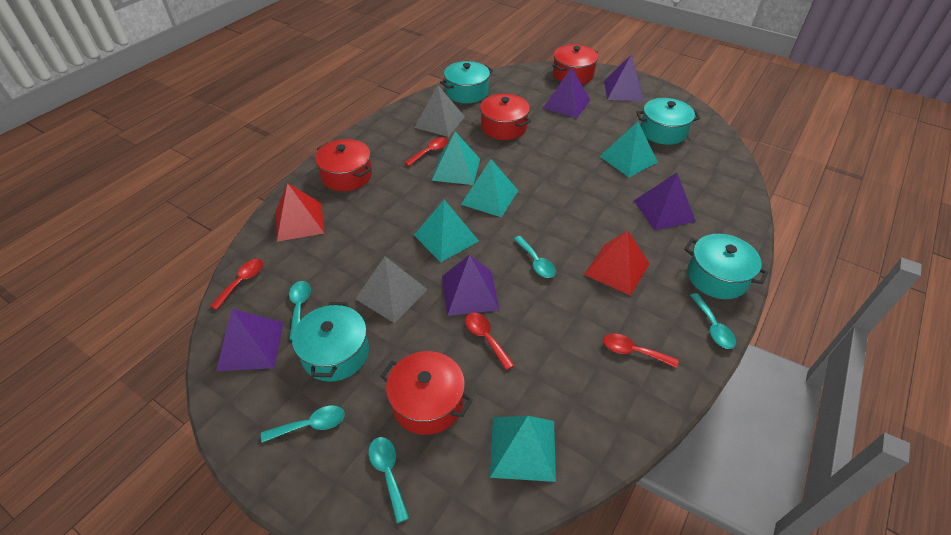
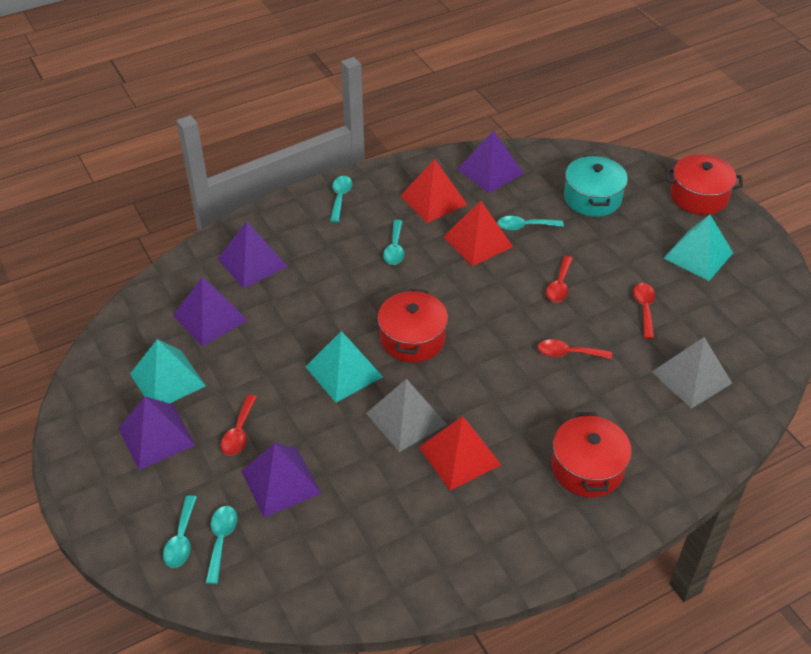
red pot: 4 -> 3
red pyramid: 2 -> 3
turquoise pot: 4 -> 1
turquoise pyramid: 5 -> 3

